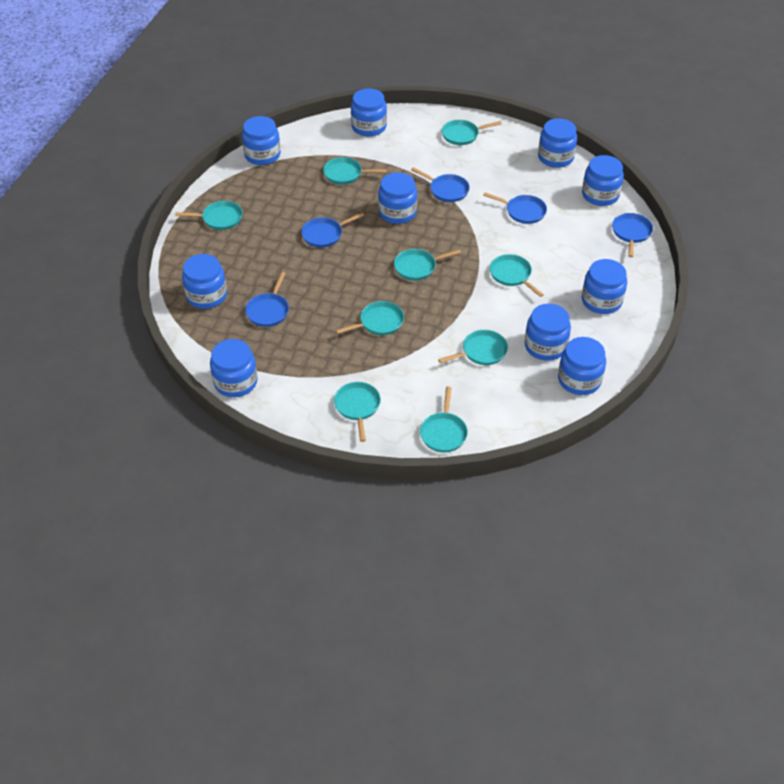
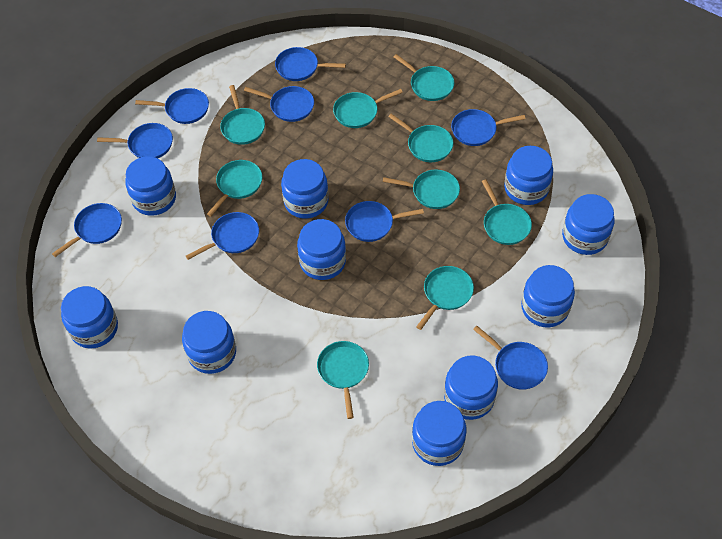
blue pan: 5 -> 9

